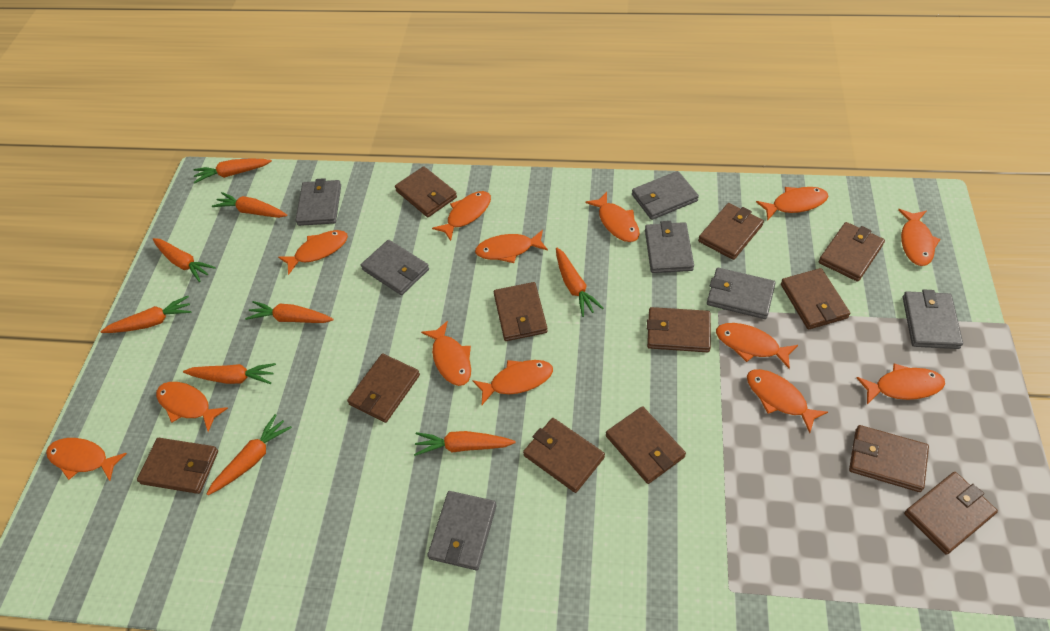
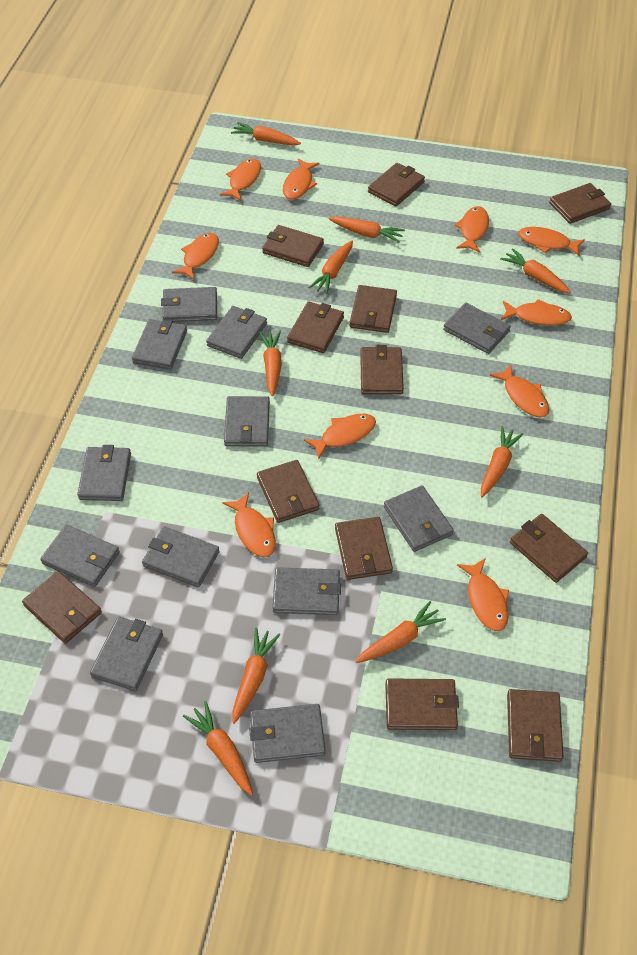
grey wallet: 7 -> 12
orange fish: 13 -> 10

